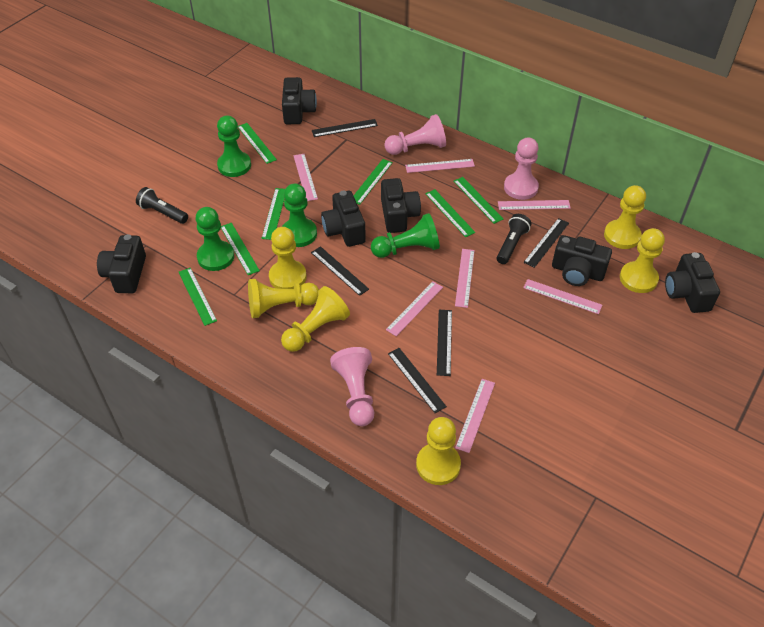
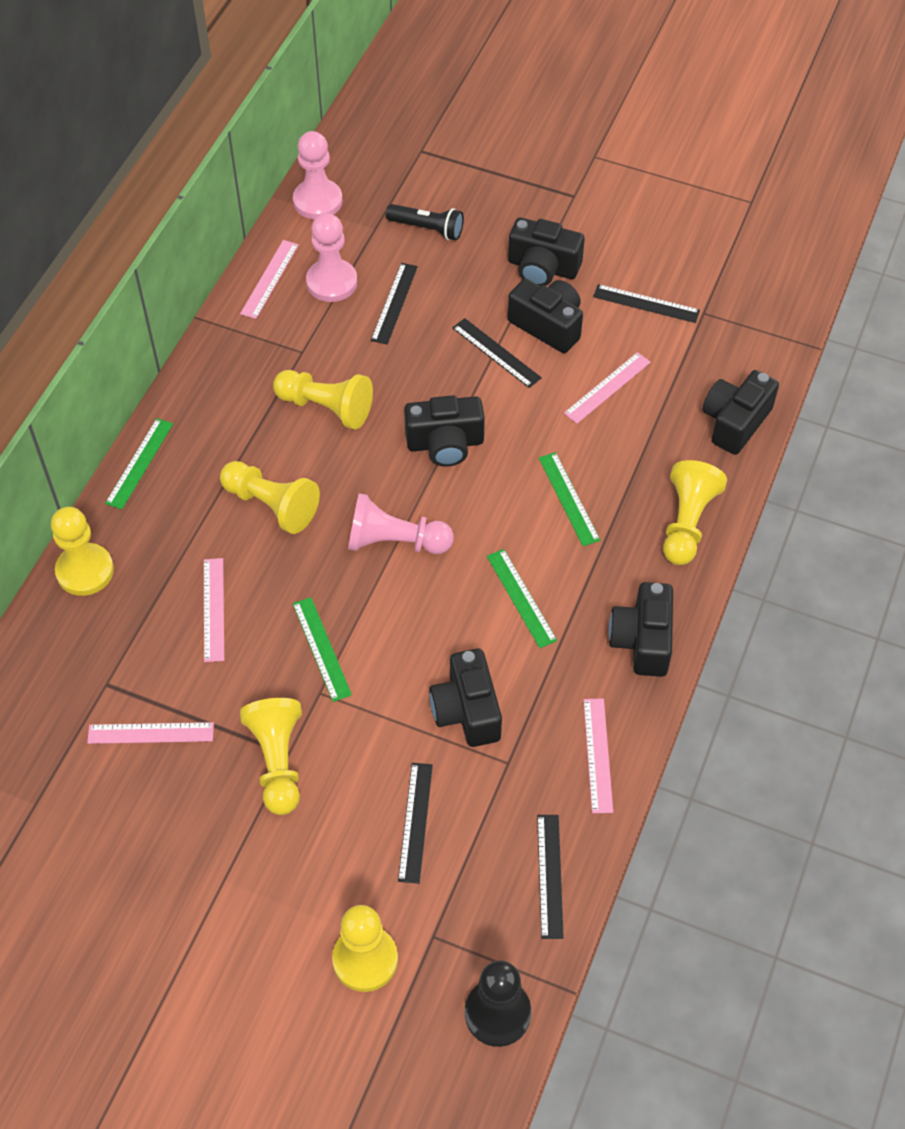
black flashlight: 2 -> 1
black pawn: 0 -> 1
green pawn: 4 -> 0
green ruler: 7 -> 4
pink ruler: 7 -> 5

